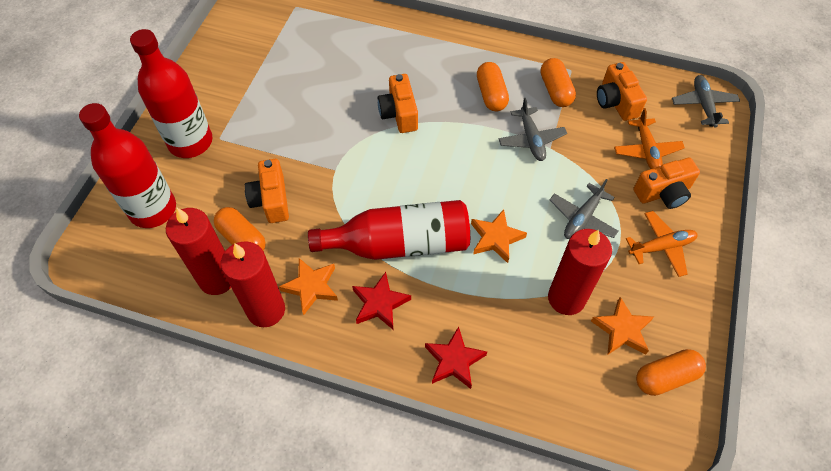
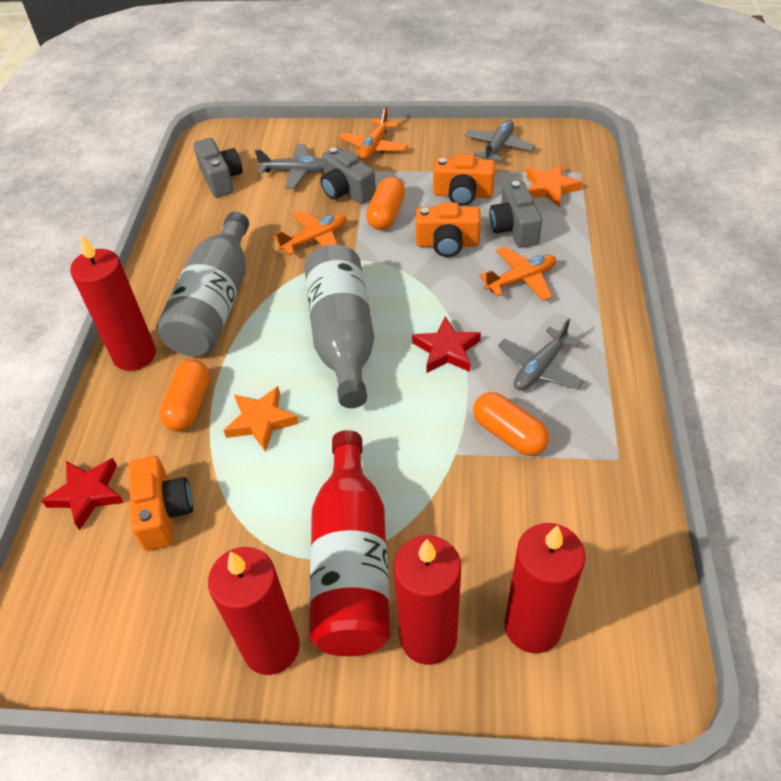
grey bottle: 0 -> 2
grey camera: 0 -> 3
orange camera: 4 -> 3
orange capsule: 4 -> 3
orange plane: 2 -> 3
orange star: 3 -> 2
red bottle: 3 -> 1
red candle: 3 -> 4

